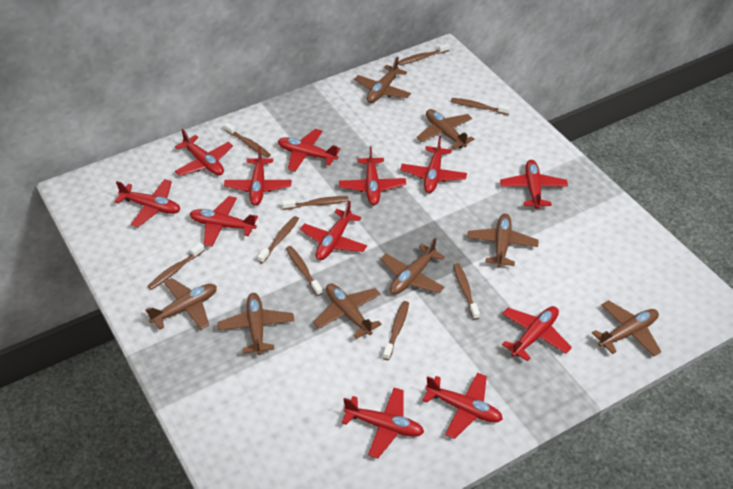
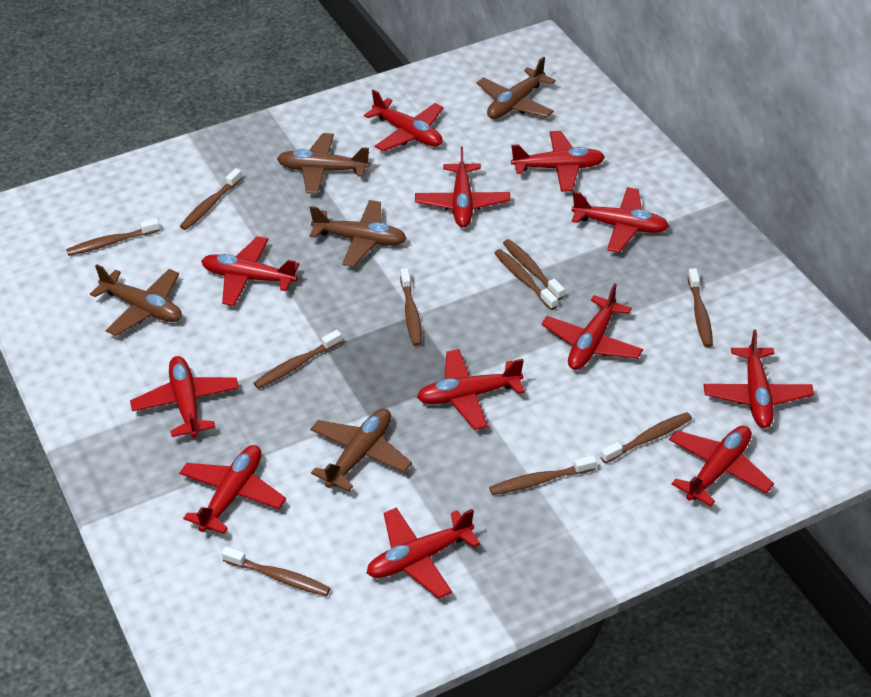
brown plane: 8 -> 5
brown toothbrush: 9 -> 10

